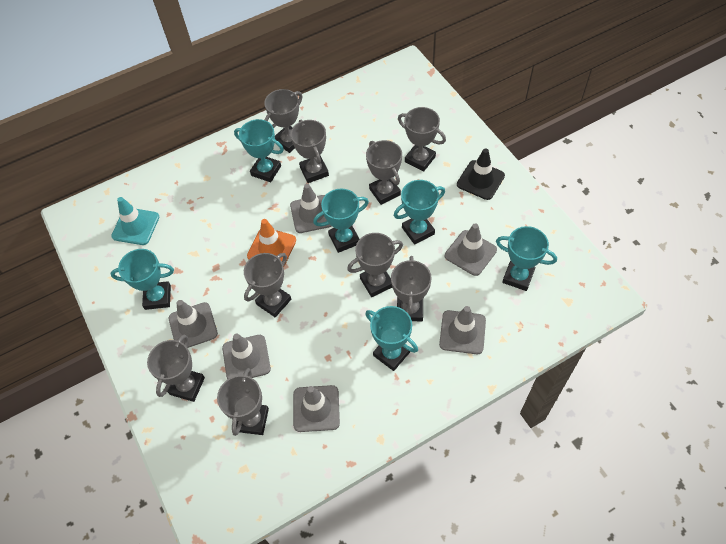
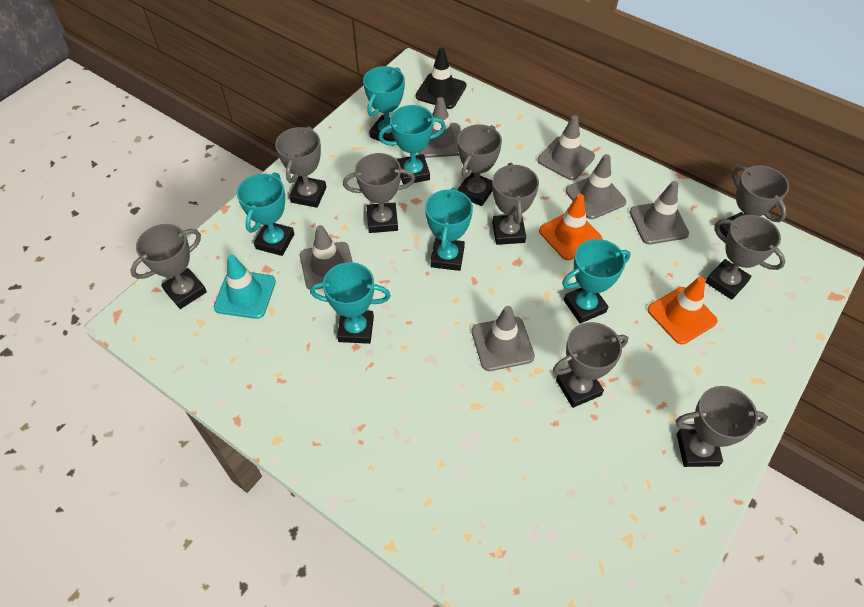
orange traffic cone: 1 -> 2

